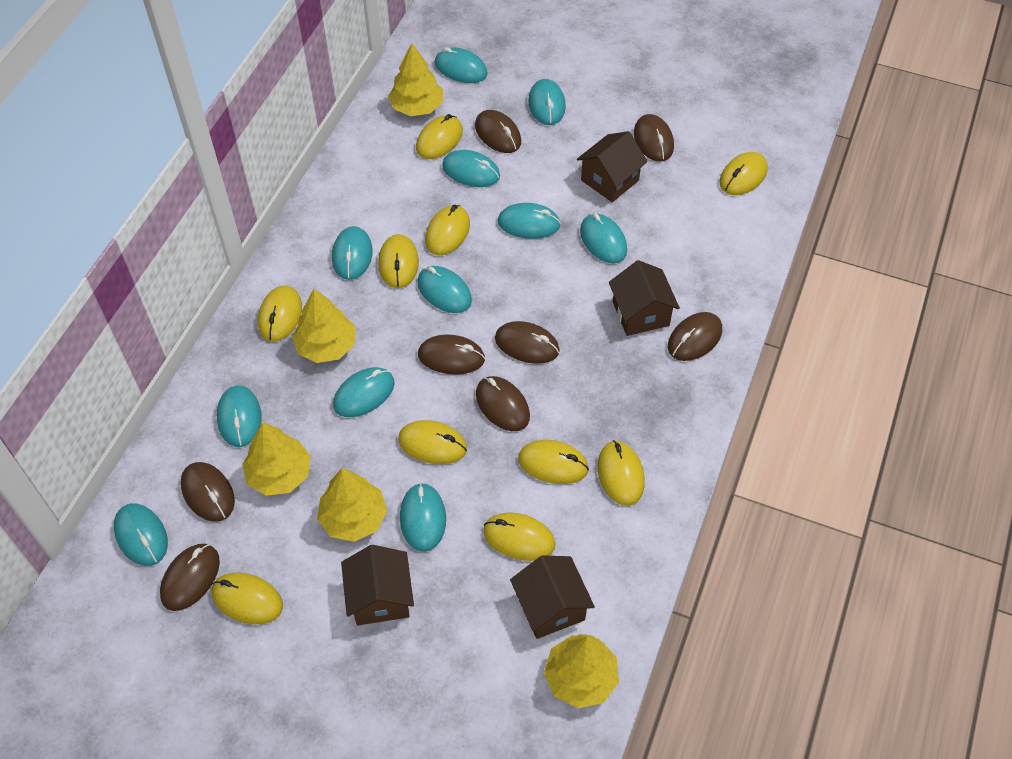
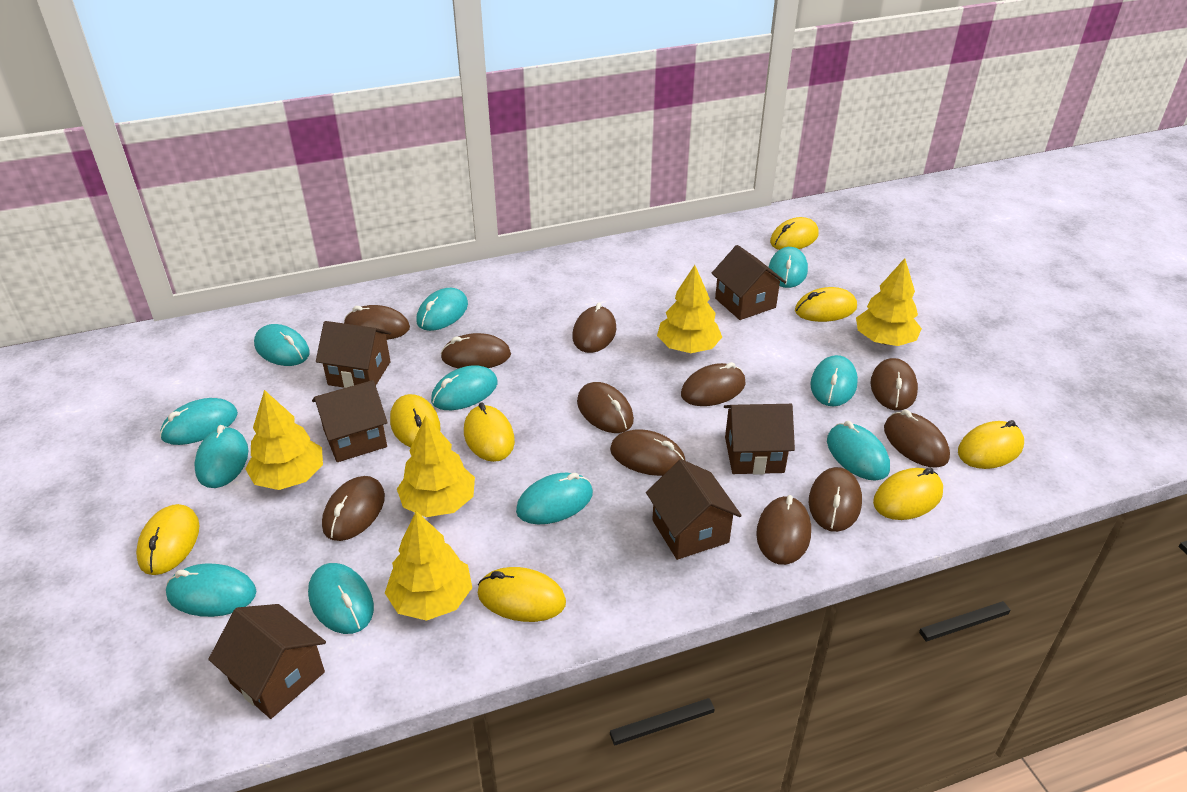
brown house: 4 -> 6
brown mouse: 8 -> 11
yellow mouse: 10 -> 8

